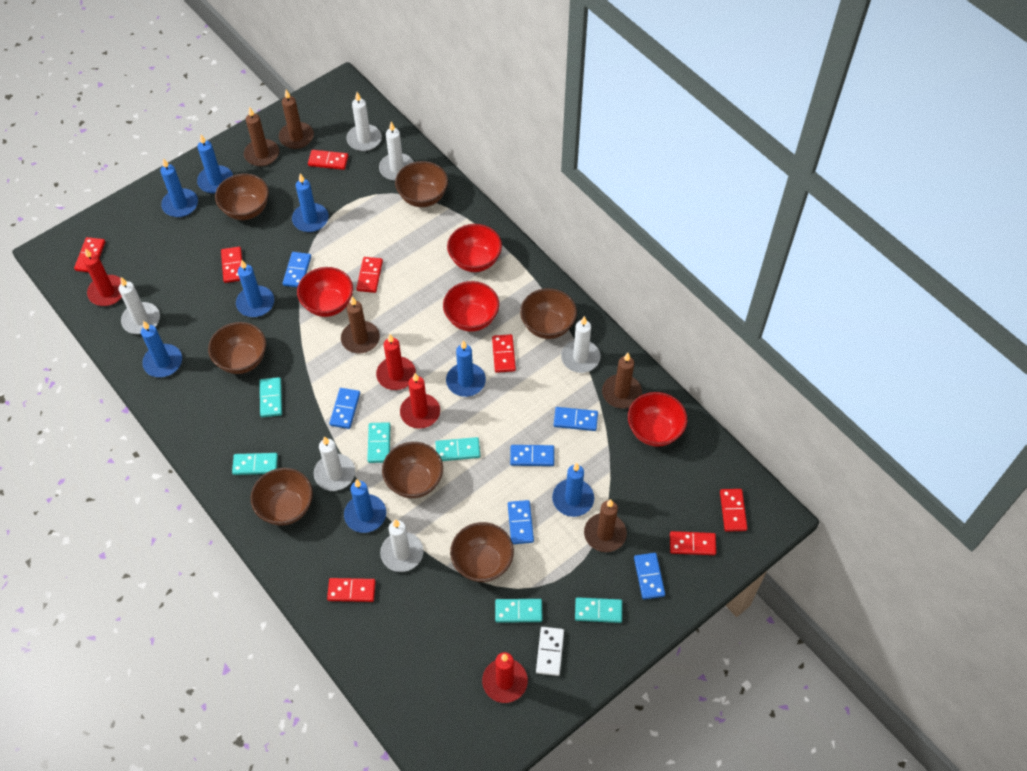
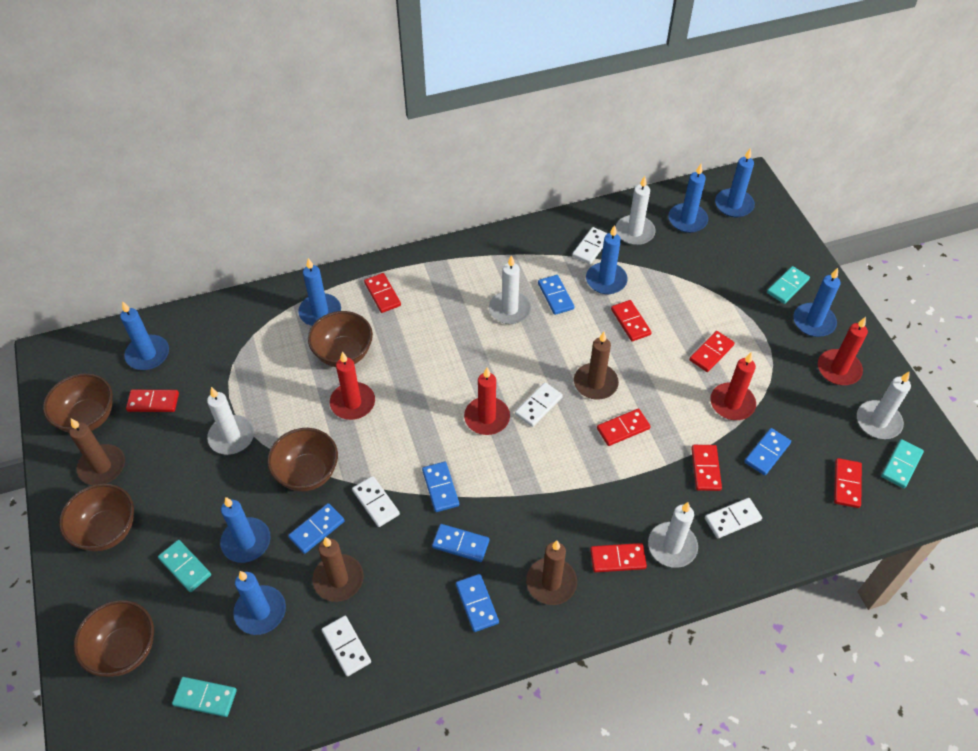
brown bowl: 7 -> 5
brown candle: 5 -> 4
red bowl: 4 -> 0
turquoise domino: 6 -> 4
white candle: 6 -> 5
white domino: 1 -> 5

